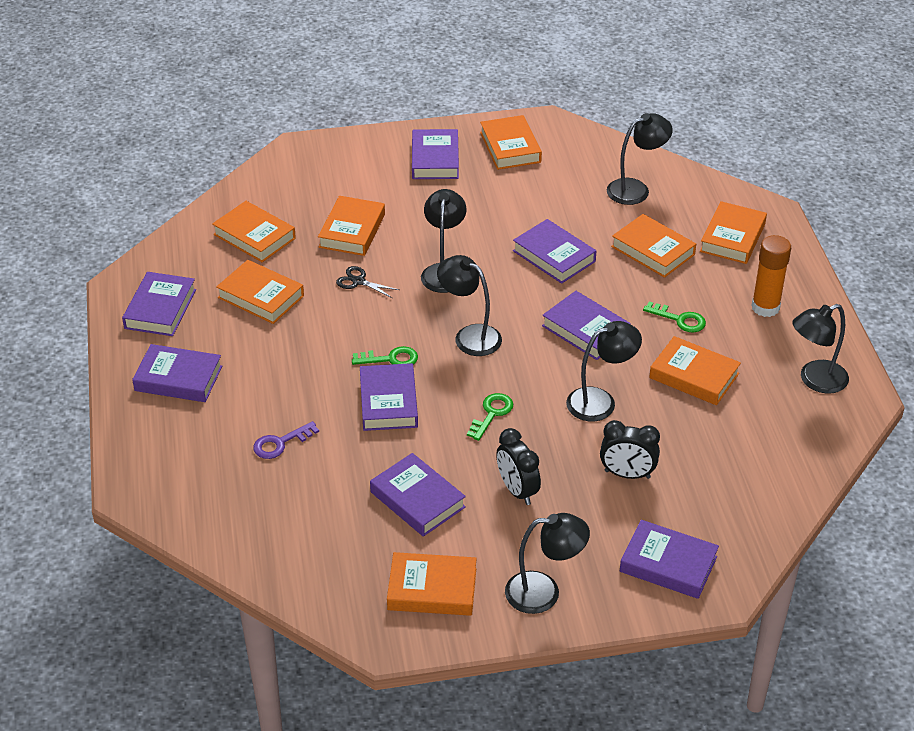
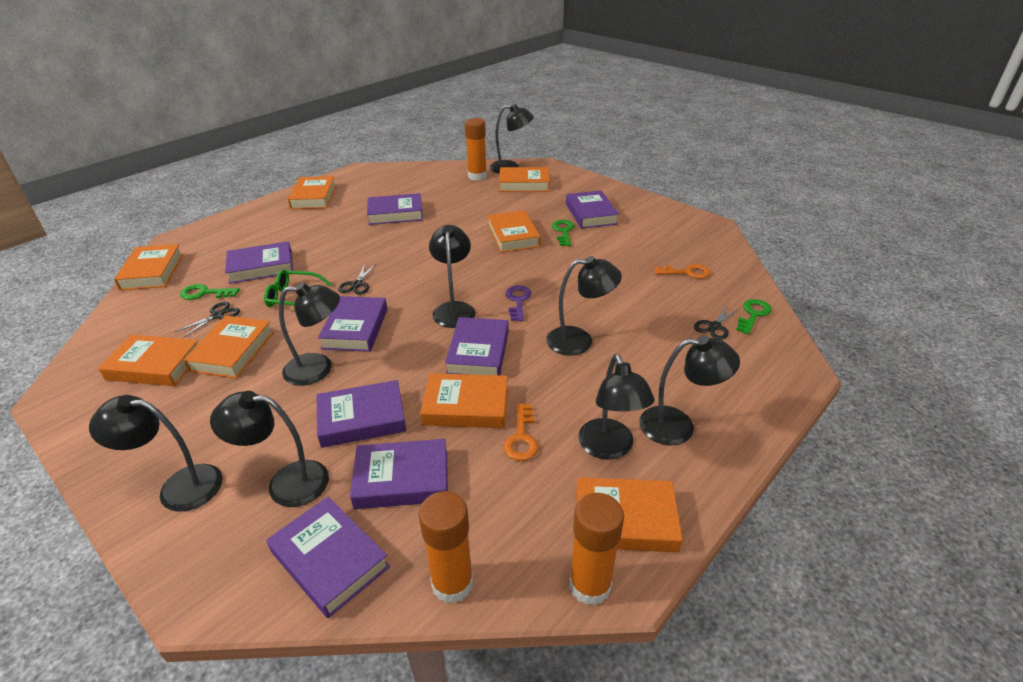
black clock: 2 -> 0
black lamp: 6 -> 8
black scissors: 1 -> 3
green glasses: 0 -> 1
orange glue stick: 1 -> 3
orange key: 0 -> 2

